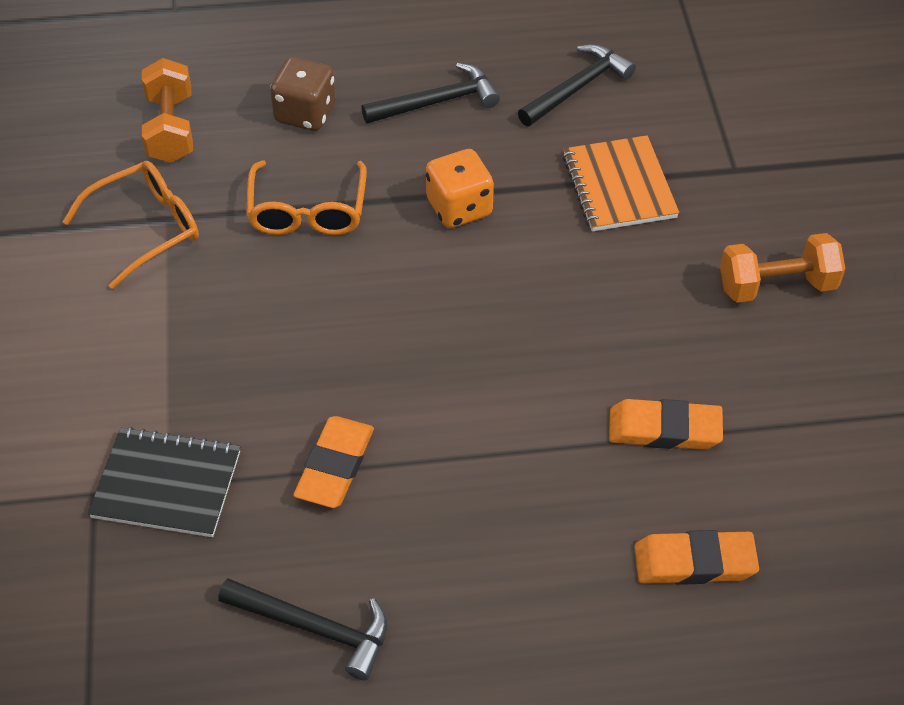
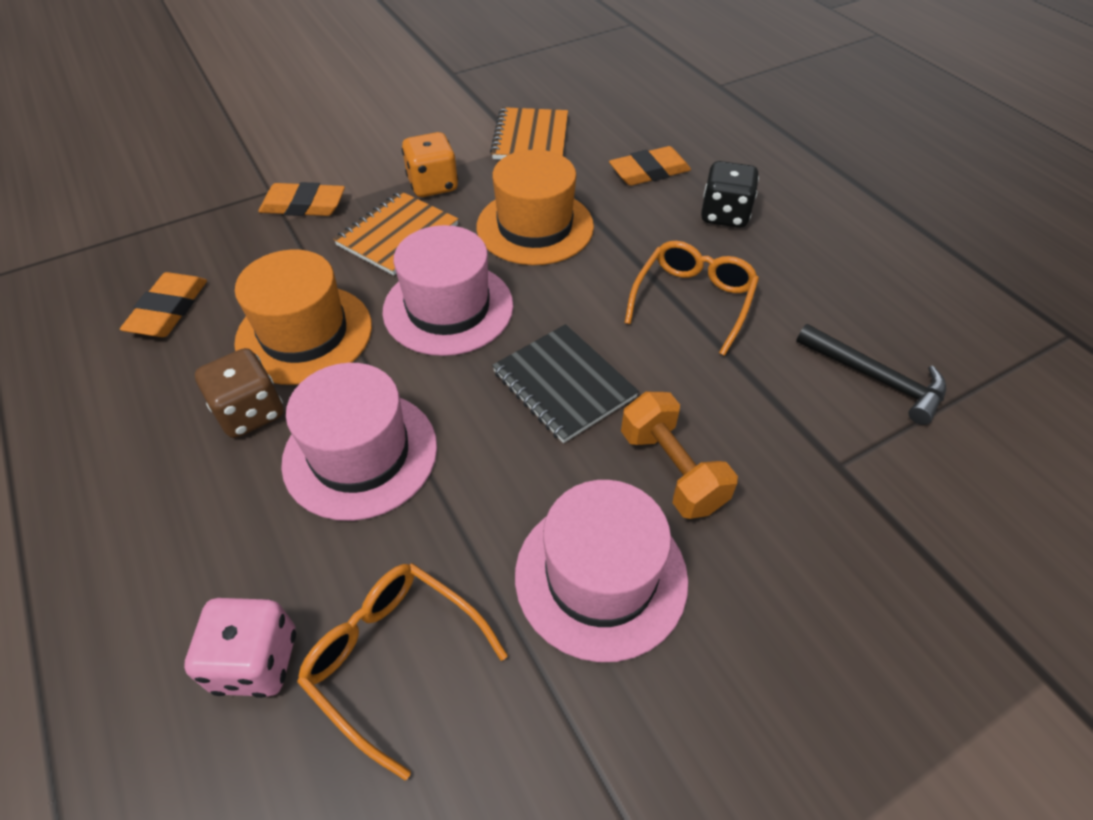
black dice: 0 -> 1
black hammer: 3 -> 1
orange dumbbell: 2 -> 1
orange hat: 0 -> 2
orange notebook: 1 -> 2
pink dice: 0 -> 1
pink hat: 0 -> 3

